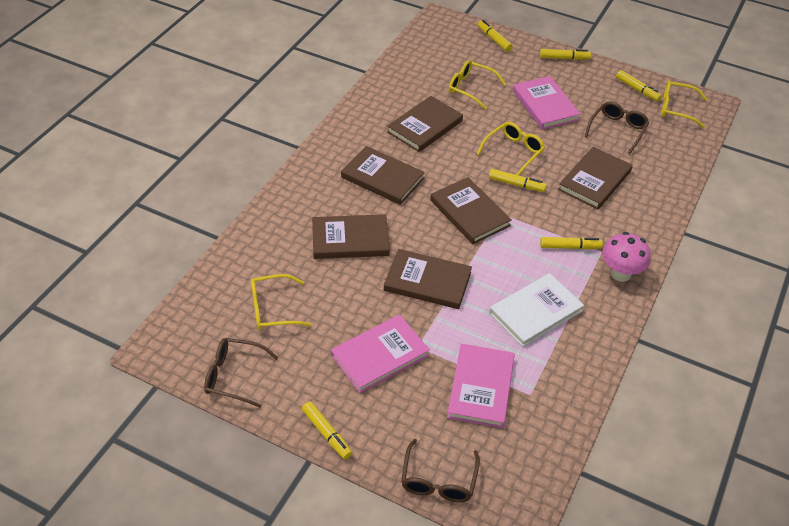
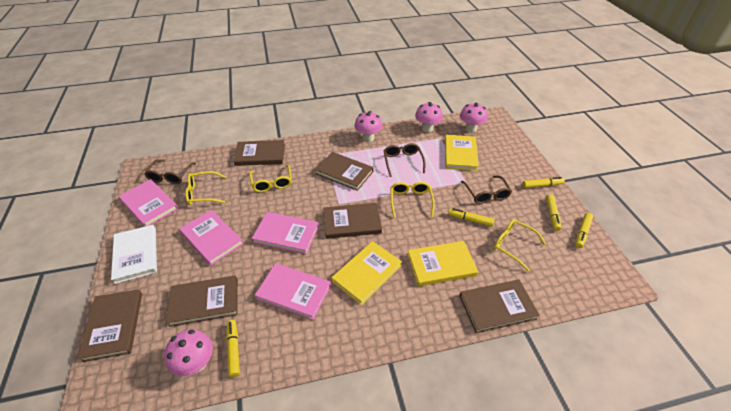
pink book: 3 -> 4
pink mushroom: 1 -> 4
yellow book: 0 -> 3
yellow marker: 6 -> 5

